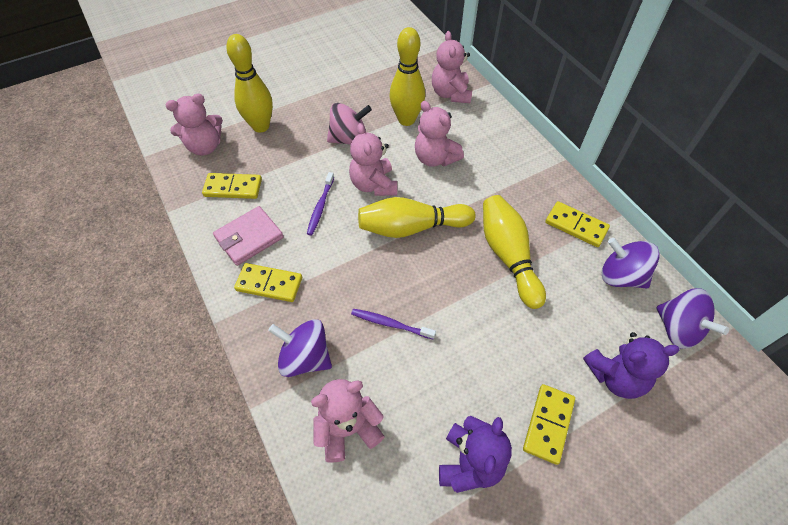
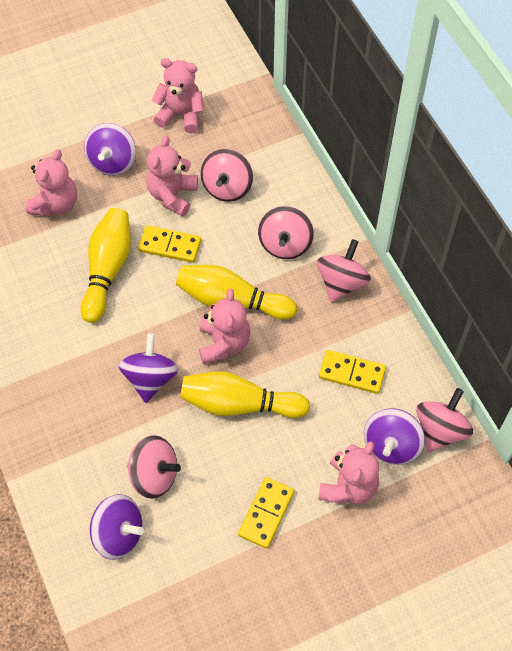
pink spinning top: 1 -> 5
pink wallet: 1 -> 0
purple spinning top: 3 -> 4
purple teddy bear: 2 -> 0
purple toothbrush: 2 -> 0
yellow bowling pin: 4 -> 3
yellow domino: 4 -> 3

